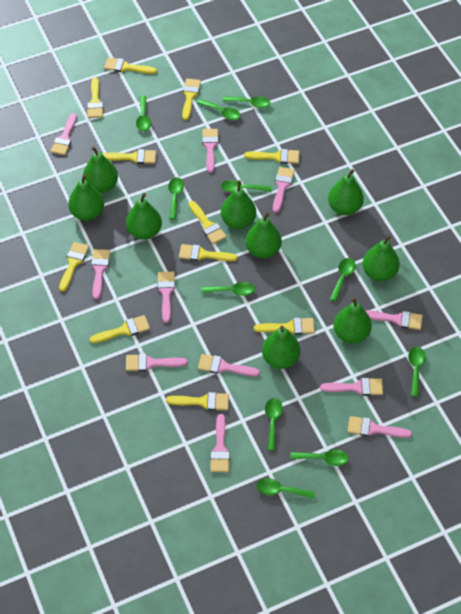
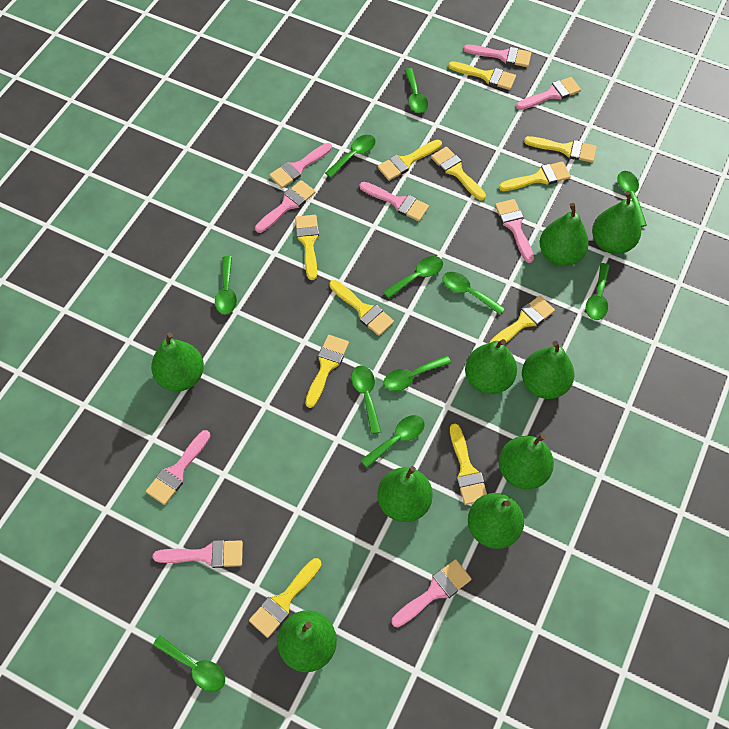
pink brush: 11 -> 9

